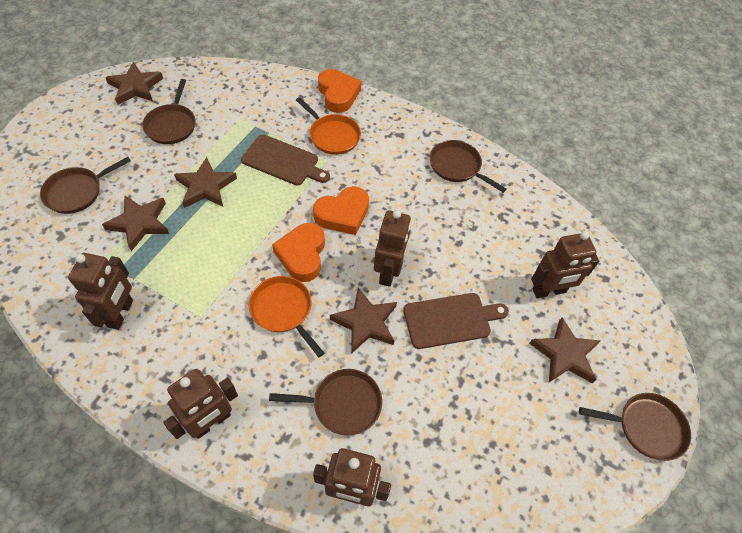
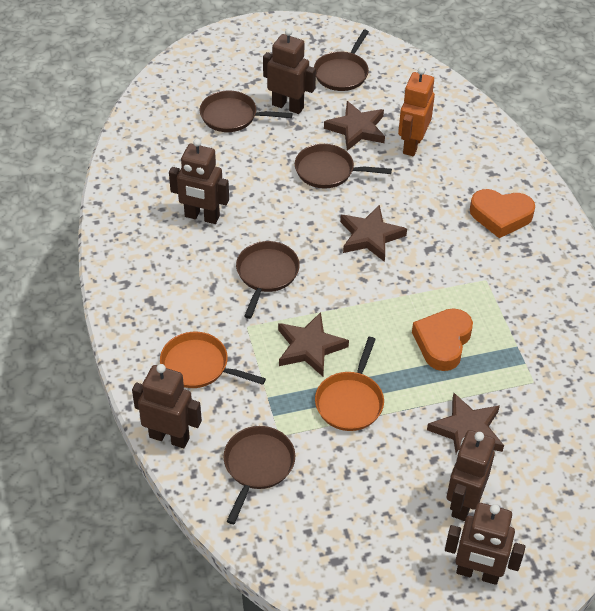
brown cutting board: 2 -> 0
brown star: 5 -> 4
orange heart: 3 -> 2
orange robot: 0 -> 1

